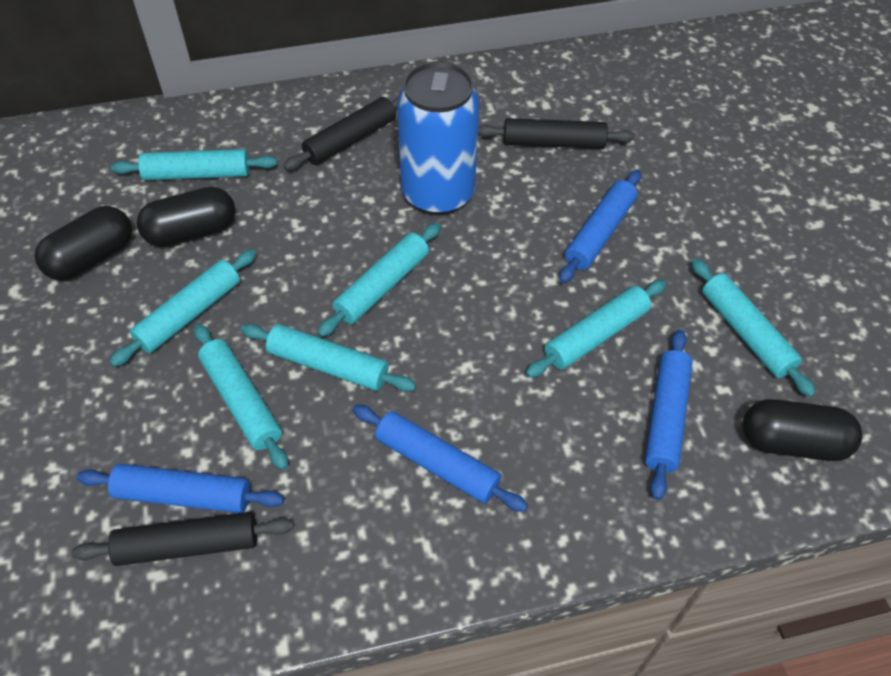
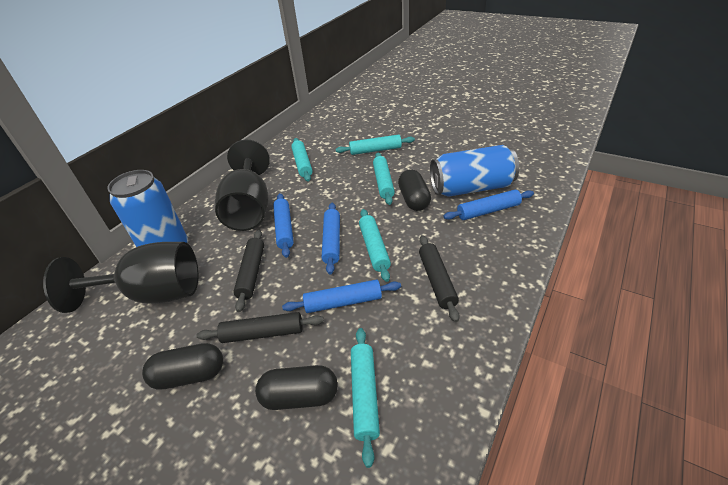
black goblet: 0 -> 2
blue can: 1 -> 2
turquoise rolling pin: 7 -> 5

